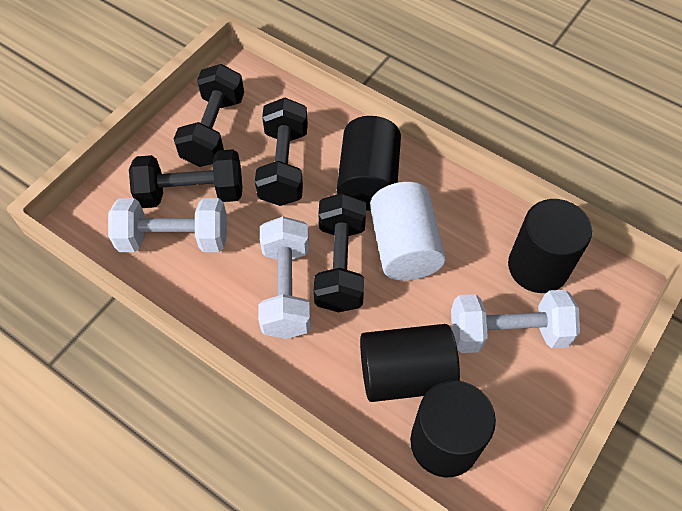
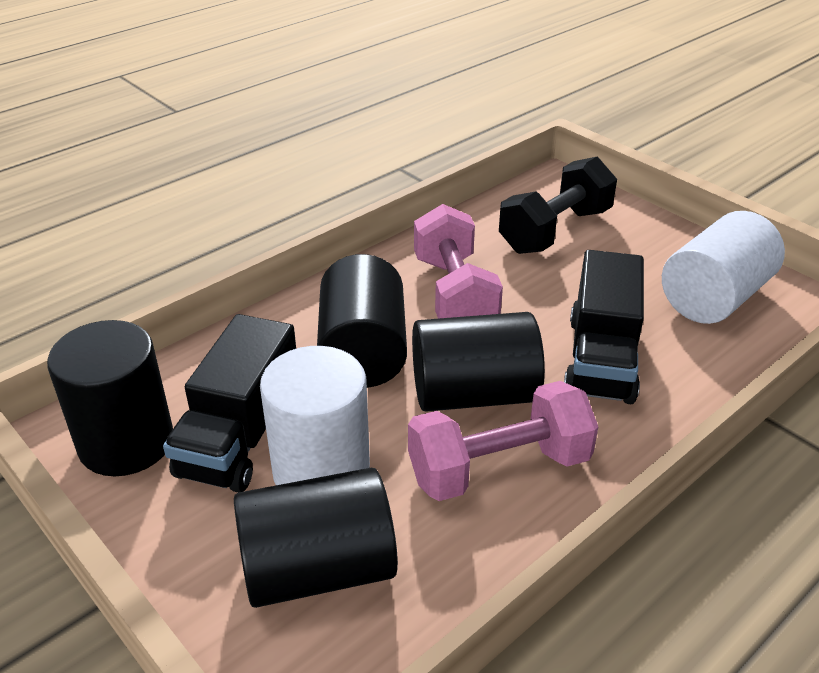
black dumbbell: 4 -> 1
black truck: 0 -> 2
pink dumbbell: 0 -> 2
white cylinder: 1 -> 2
white dumbbell: 3 -> 0

